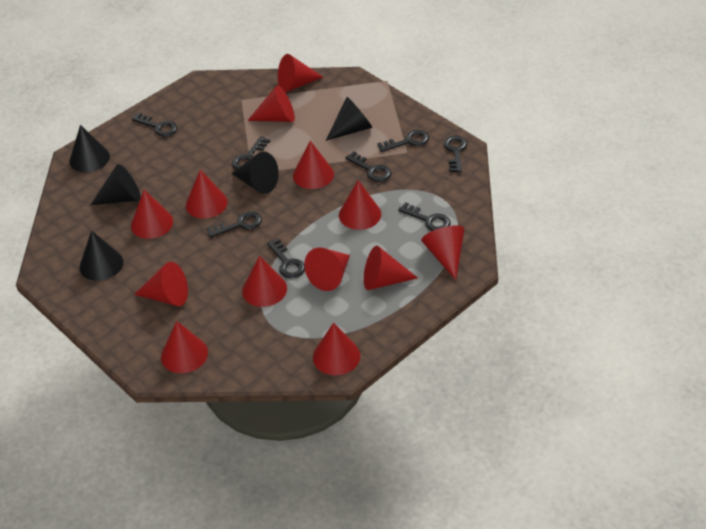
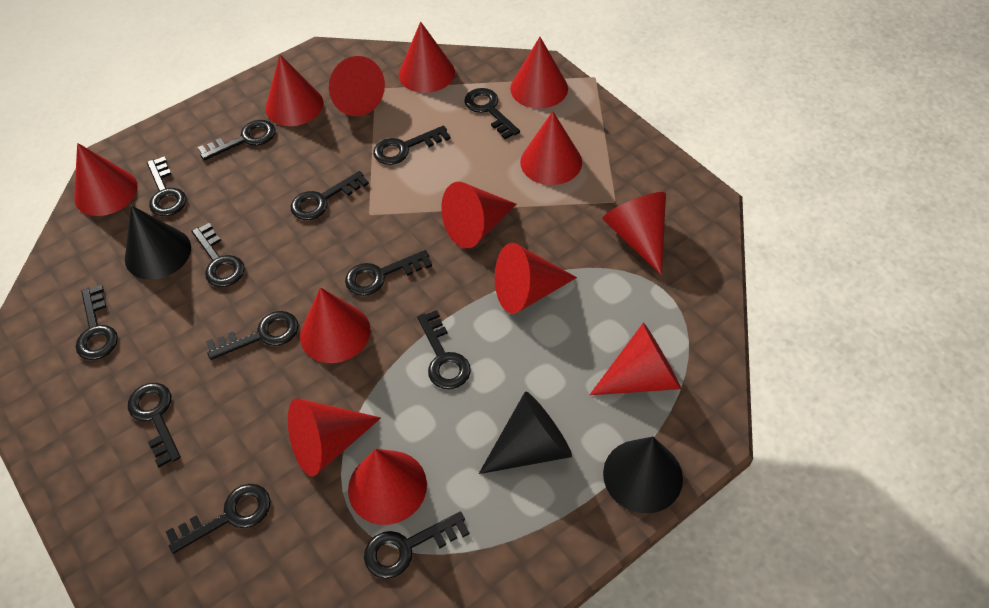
black cone: 5 -> 3
black key: 8 -> 13

